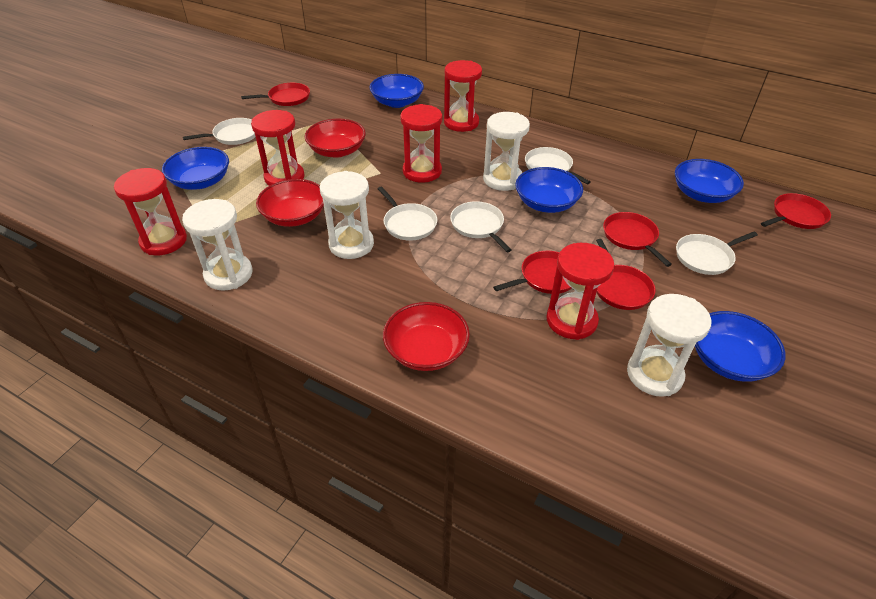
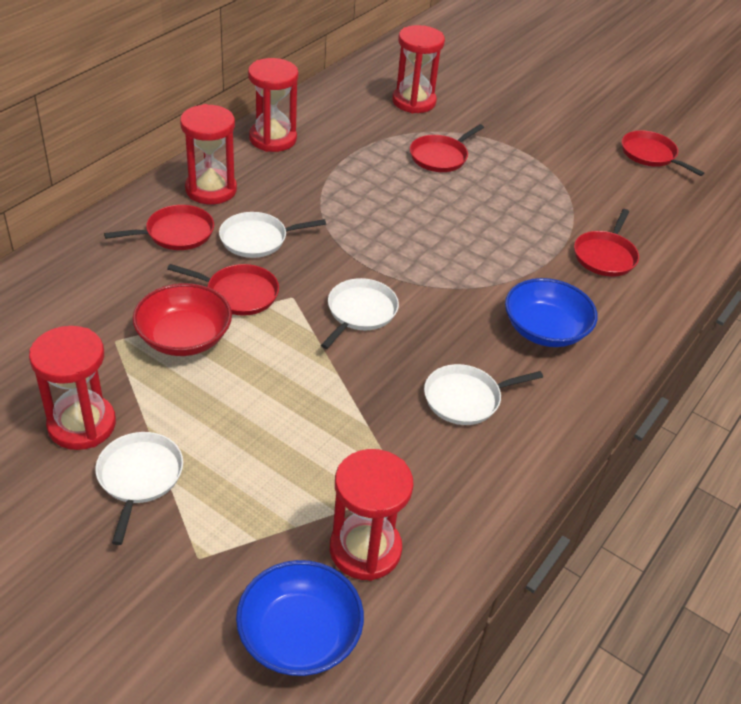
blue bowl: 5 -> 2
red bowl: 3 -> 1
white hourglass: 4 -> 0
white pan: 5 -> 4

